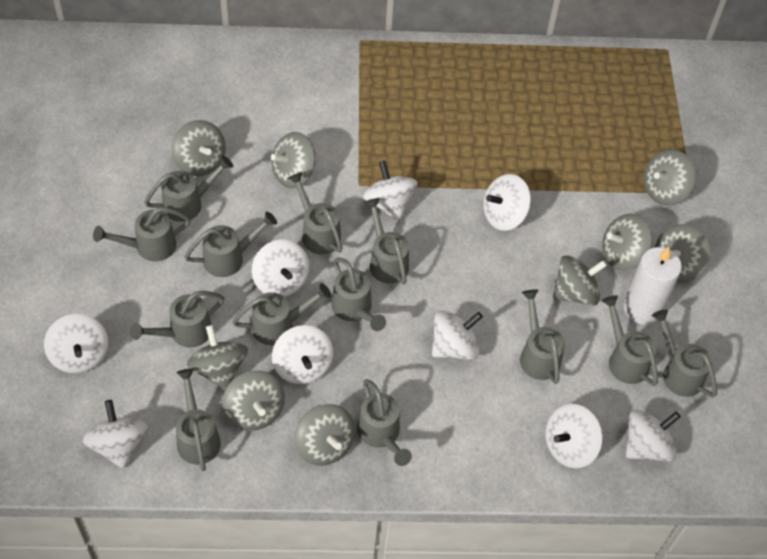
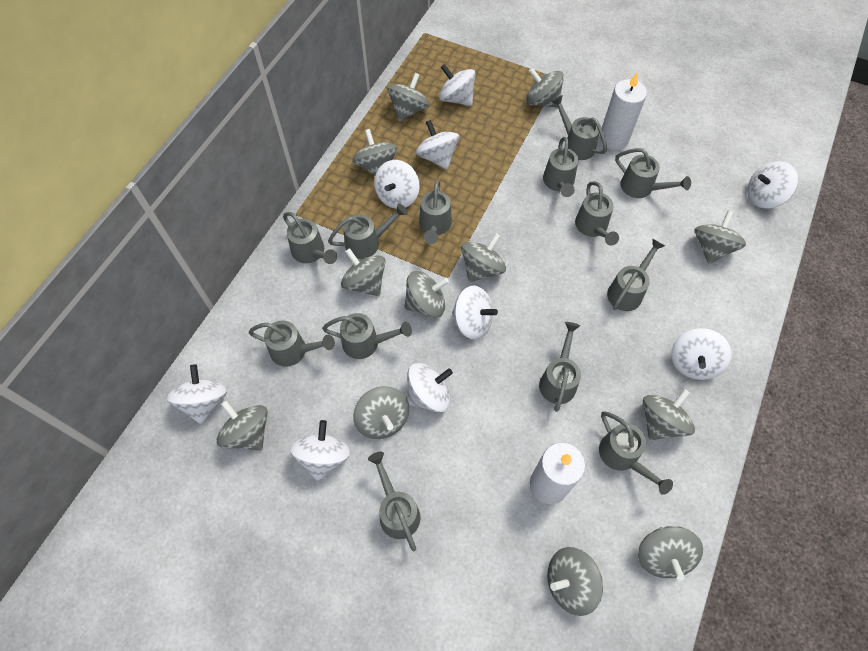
grey spinning top: 9 -> 12
white candle: 1 -> 2

